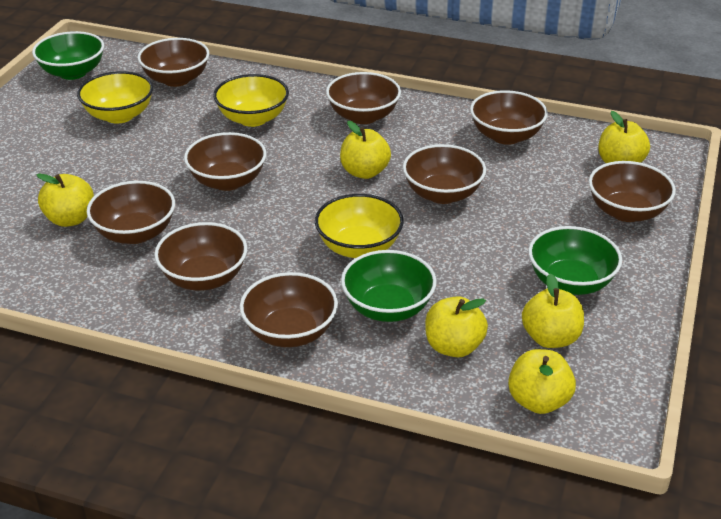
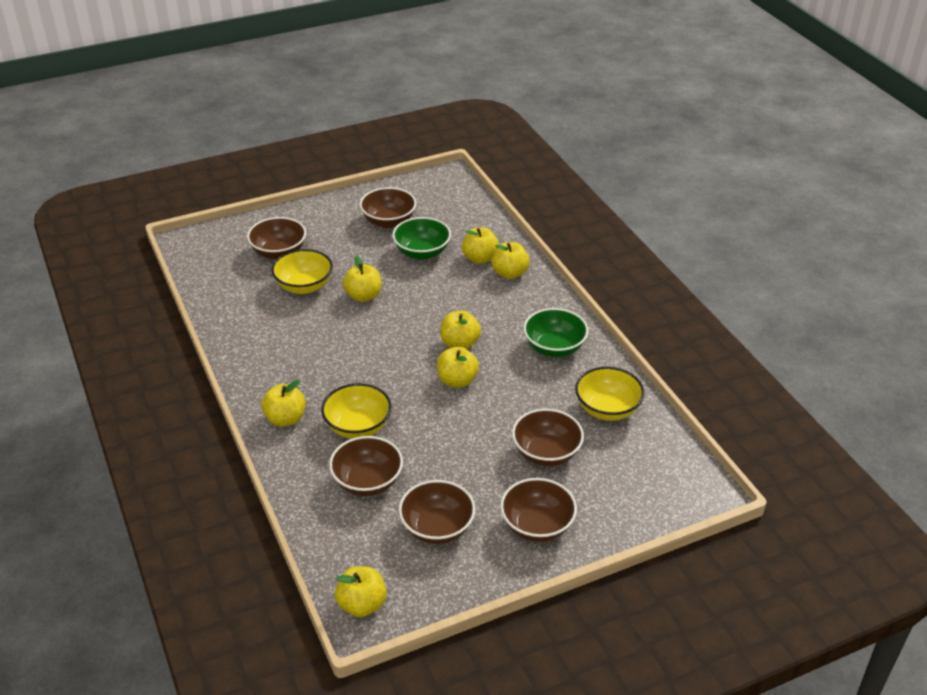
brown bowl: 9 -> 6
green bowl: 3 -> 2
yellow apple: 6 -> 7

